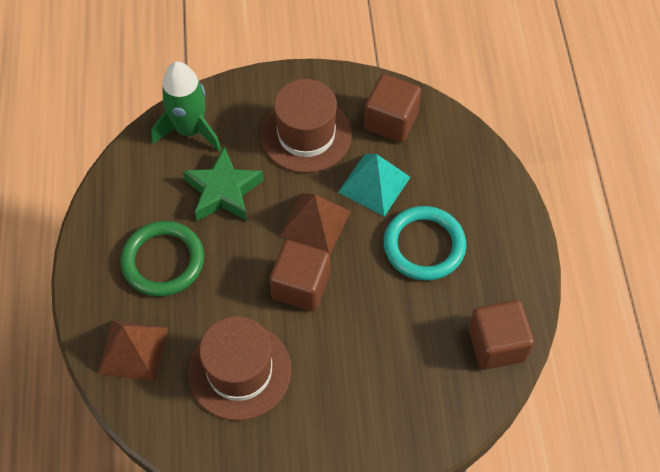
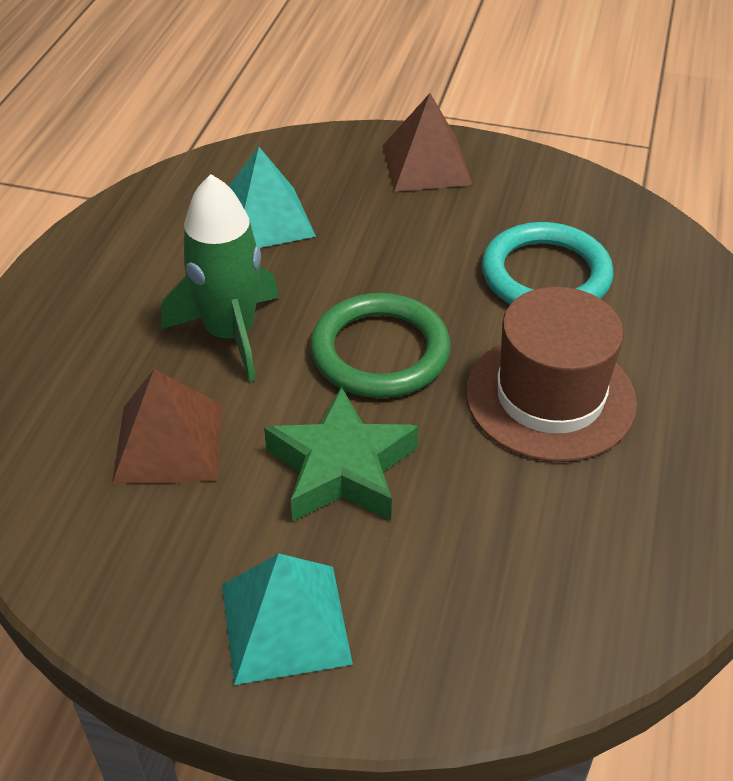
brown cube: 3 -> 0
brown hat: 2 -> 1
turquoise pyramid: 1 -> 2

